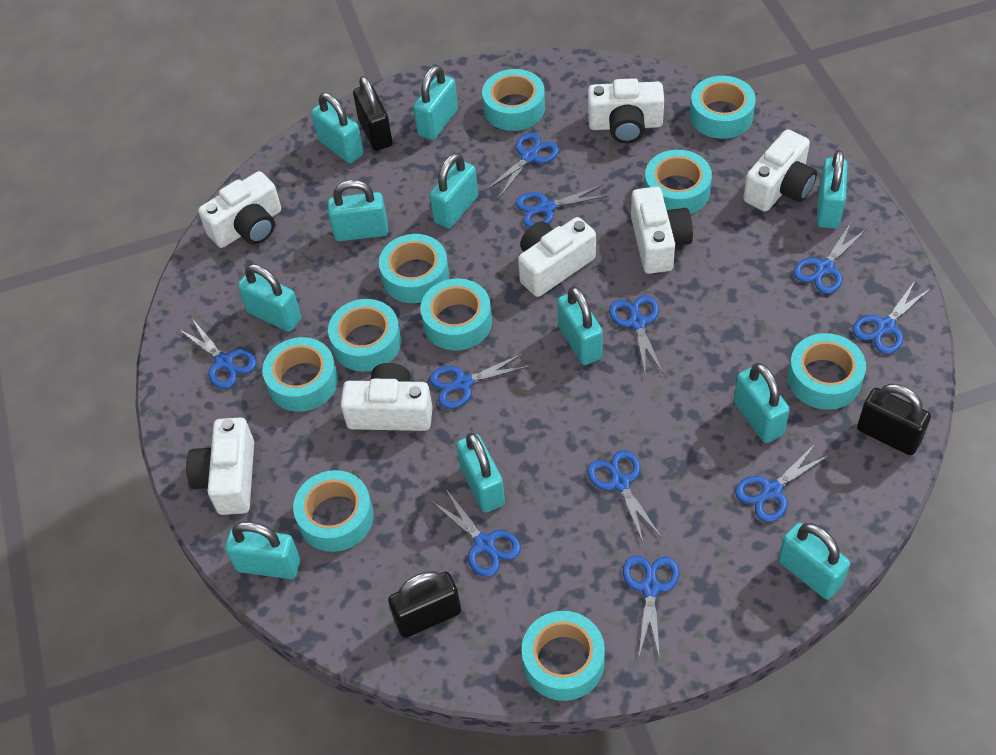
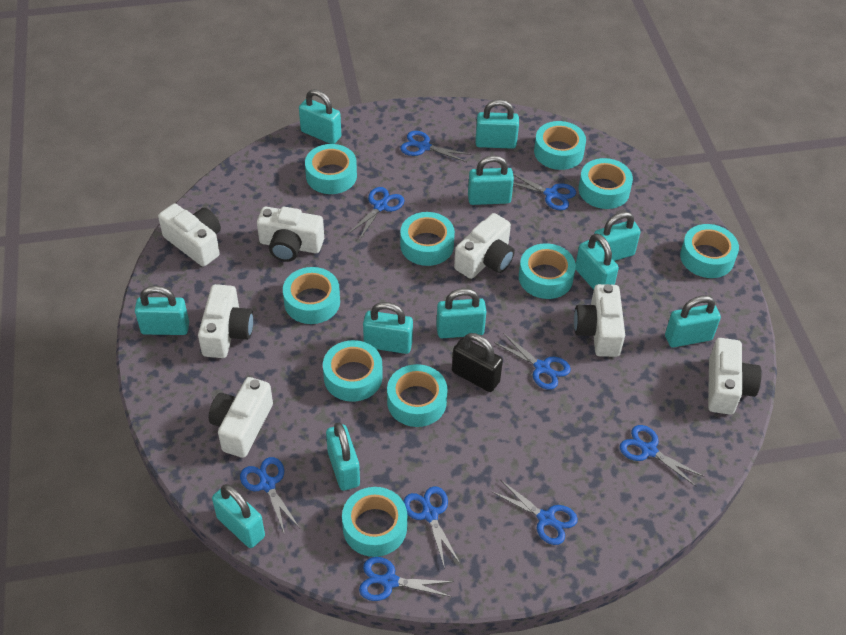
black padlock: 3 -> 1
blue scissors: 11 -> 9

